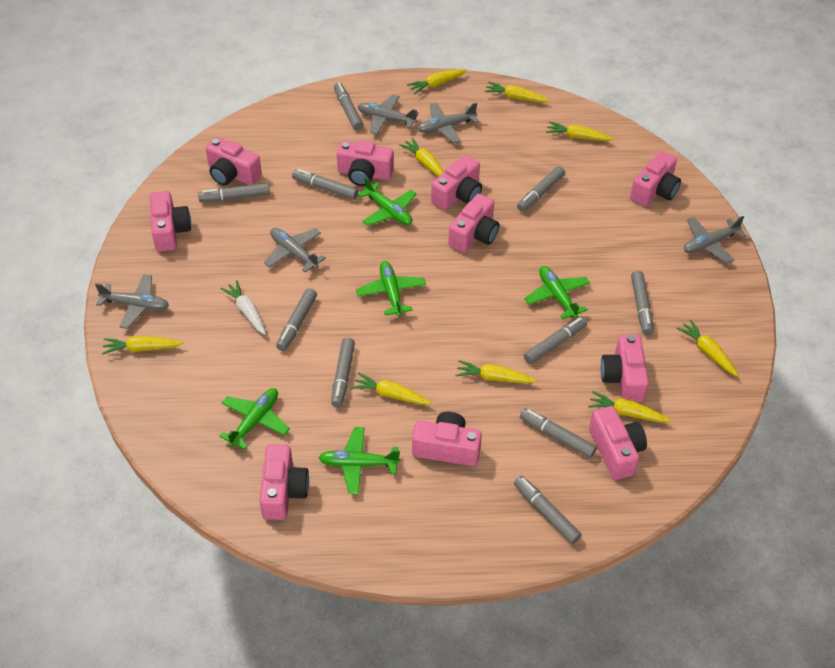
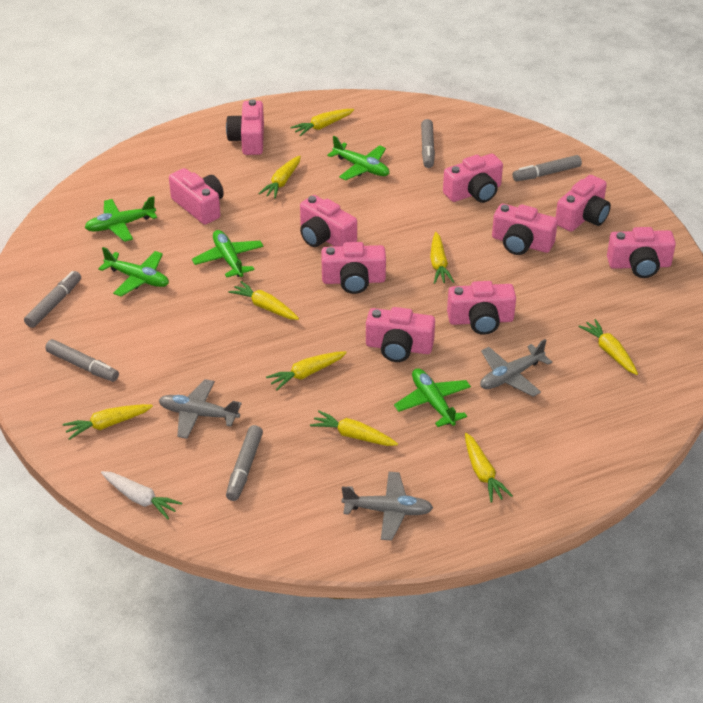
grey marker: 10 -> 5
grey plane: 5 -> 3

